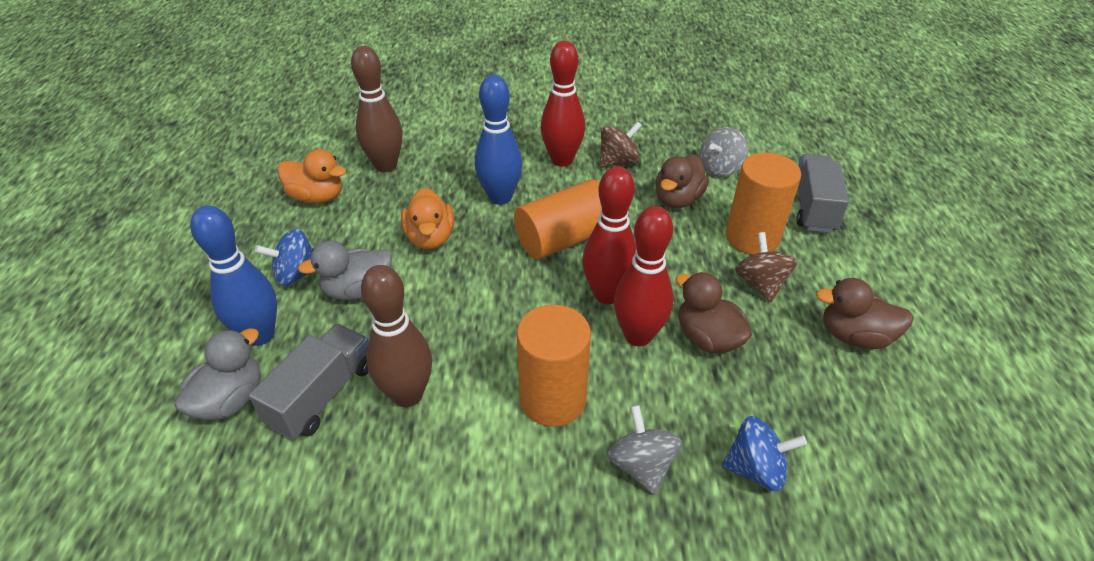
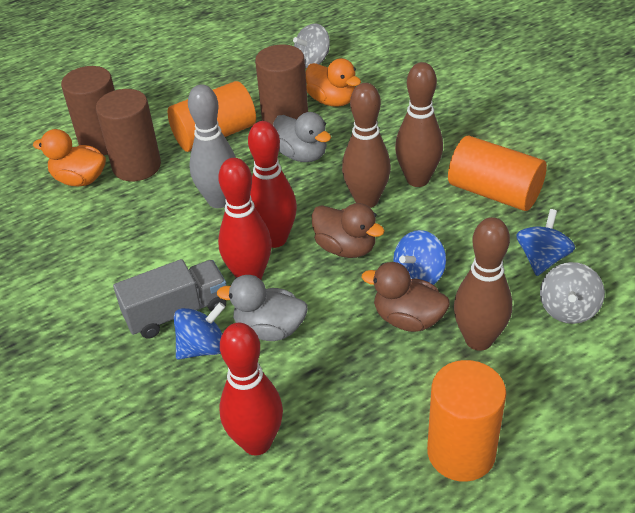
blue bowling pin: 2 -> 0
blue spinning top: 2 -> 3
brown bowling pin: 2 -> 3
brown cylinder: 0 -> 3
brown duck: 3 -> 2
brown spinning top: 2 -> 0
grey bowling pin: 0 -> 1
grey truck: 2 -> 1

